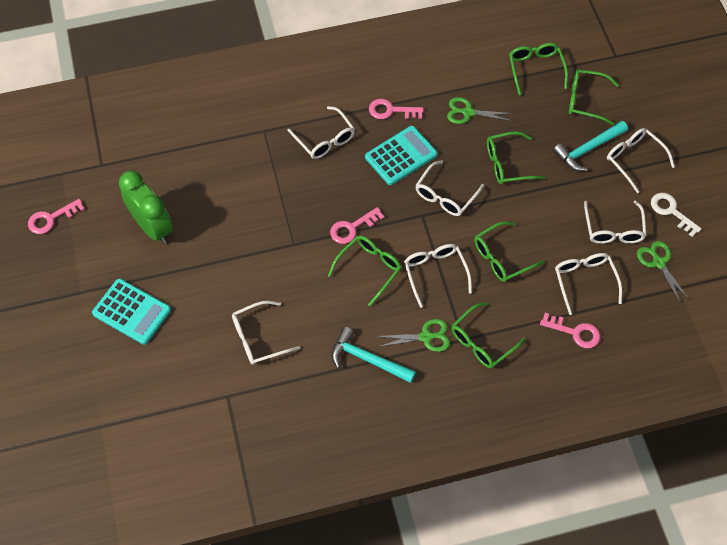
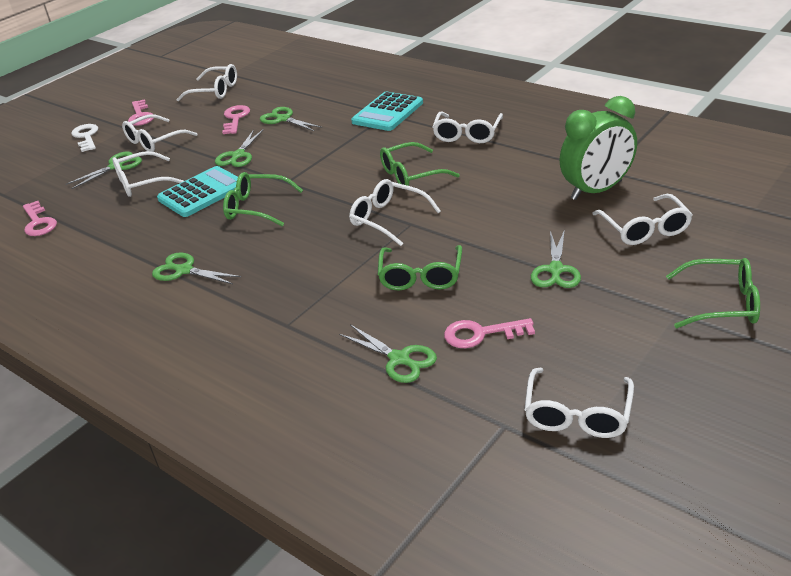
green glasses: 6 -> 4
green scissors: 3 -> 6
turquoise hammer: 2 -> 0

